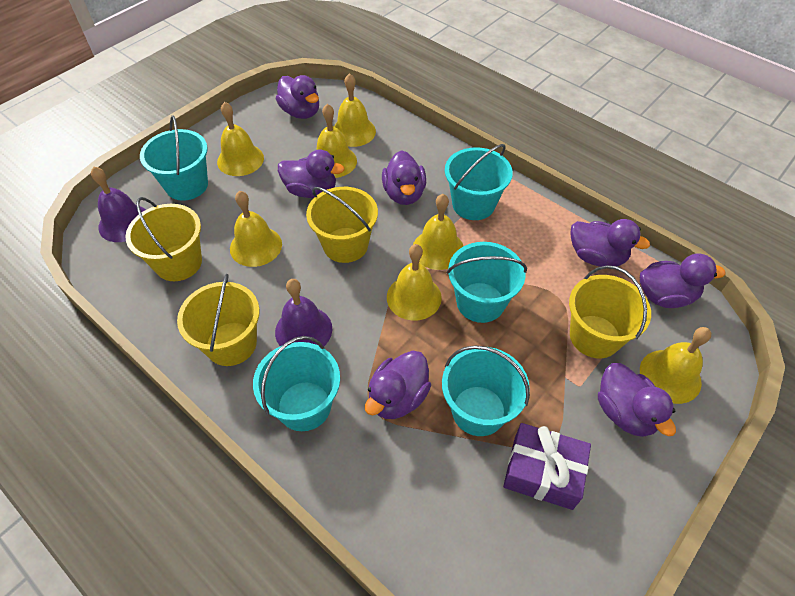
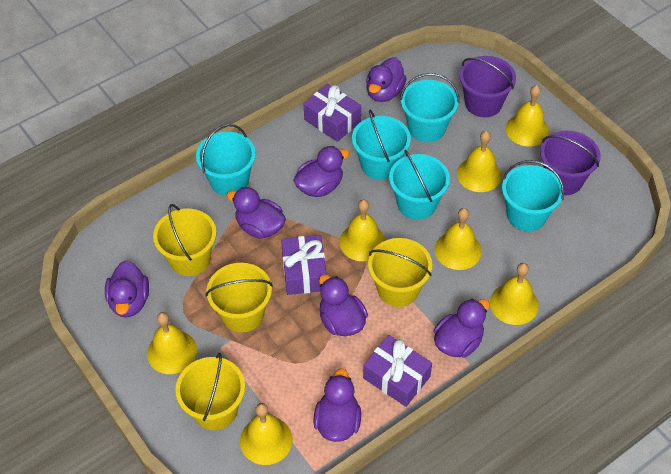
purple bell: 2 -> 0
purple bucket: 0 -> 2
purple gift: 1 -> 3

